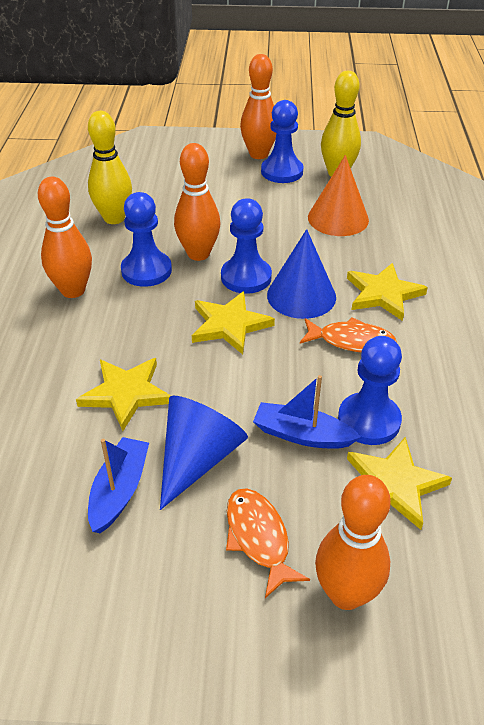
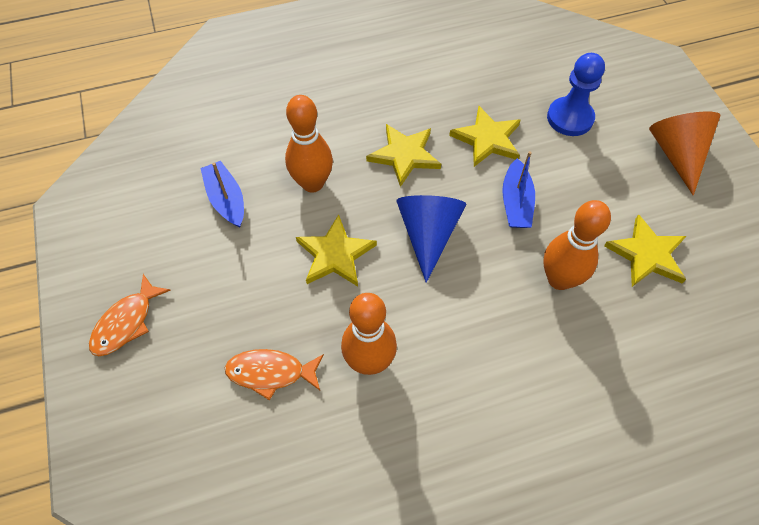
blue cone: 2 -> 1
blue pawn: 4 -> 1
orange bowling pin: 4 -> 3
yellow bowling pin: 2 -> 0

